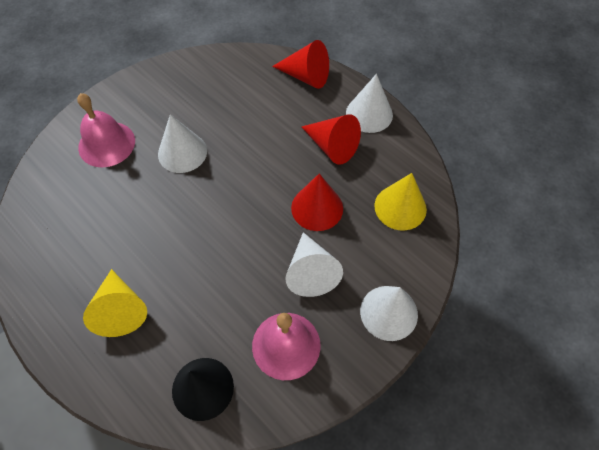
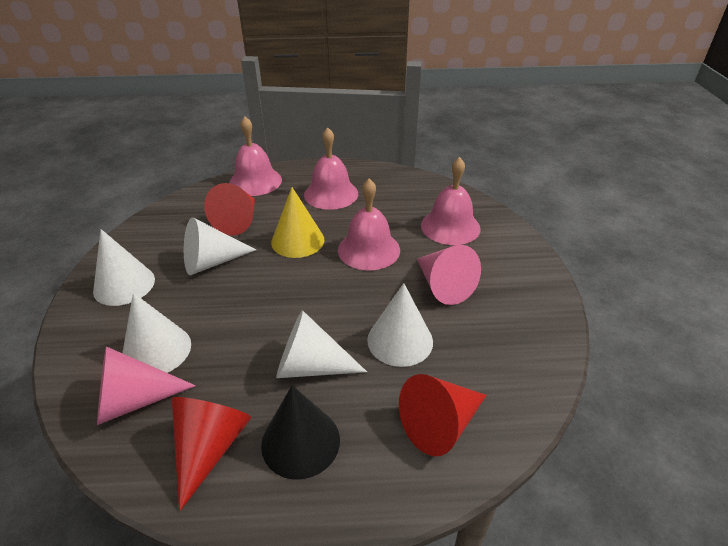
pink bell: 2 -> 4
pink cone: 0 -> 2
white cone: 4 -> 5
yellow cone: 2 -> 1

